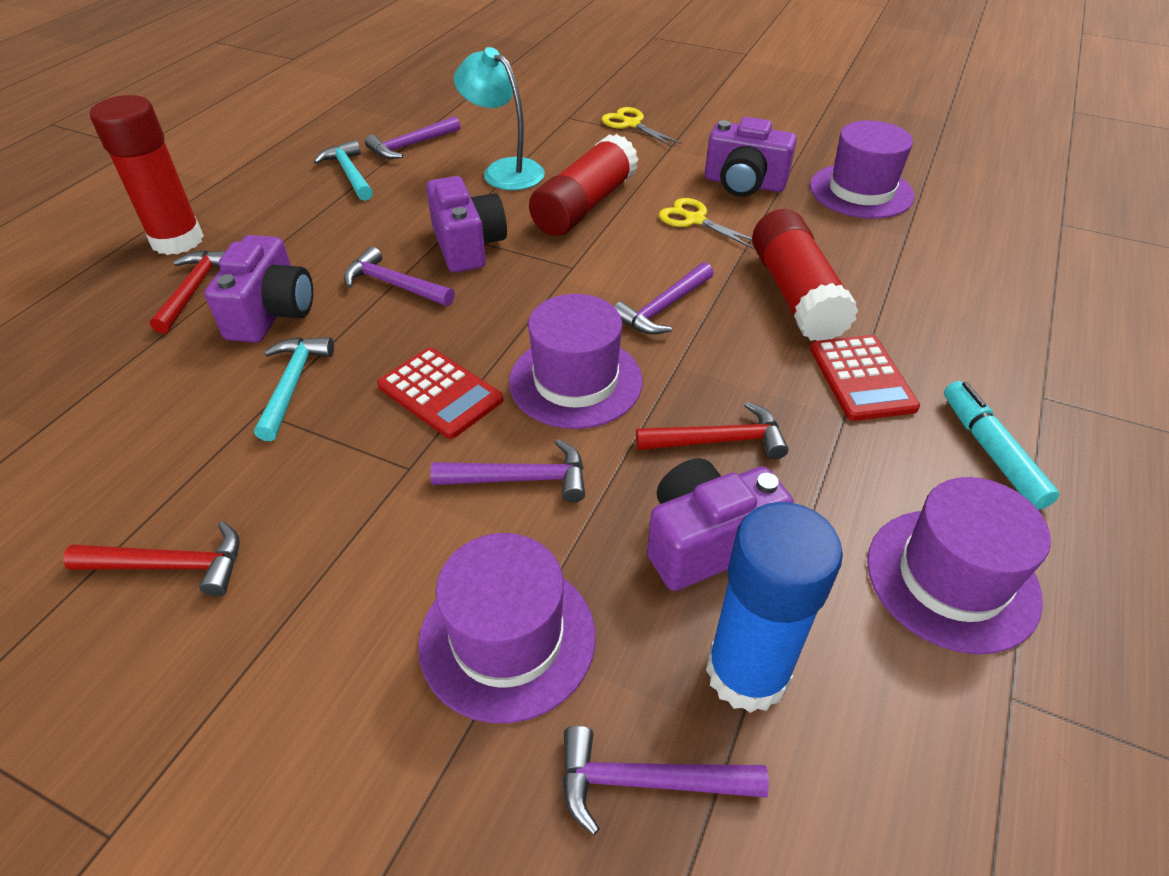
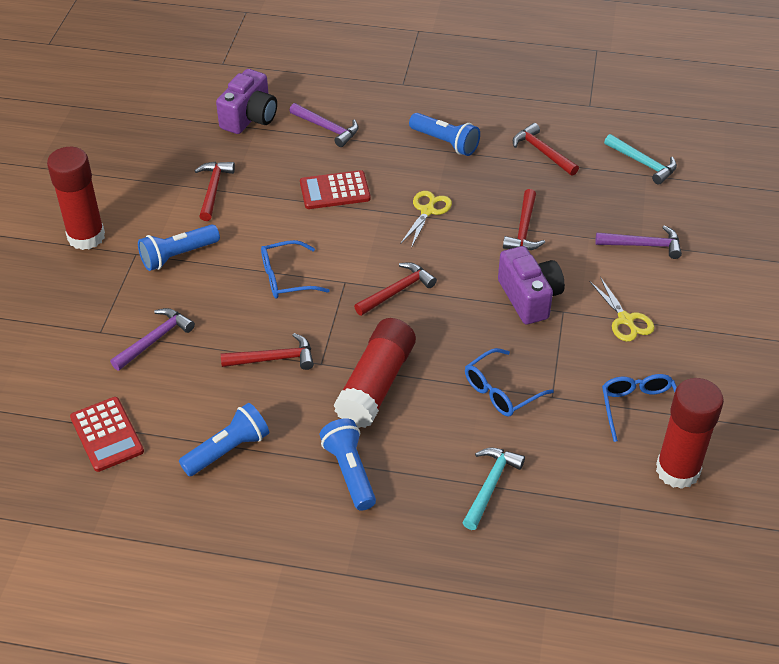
blue flashlight: 0 -> 4
blue glasses: 0 -> 3
blue glue stick: 1 -> 0
purple camera: 4 -> 2
purple hammer: 5 -> 3
purple hat: 4 -> 0
red hammer: 3 -> 5
turquoise lamp: 1 -> 0
turquoise marker: 1 -> 0

